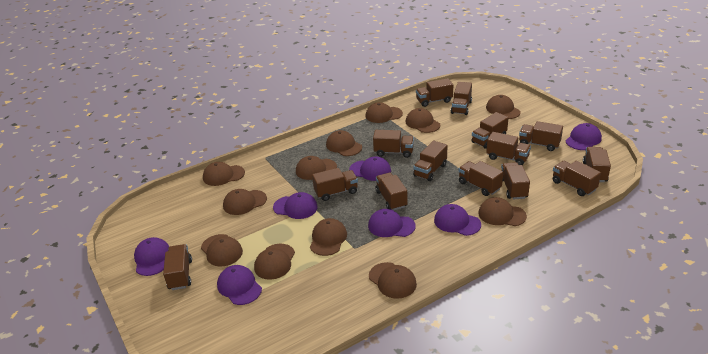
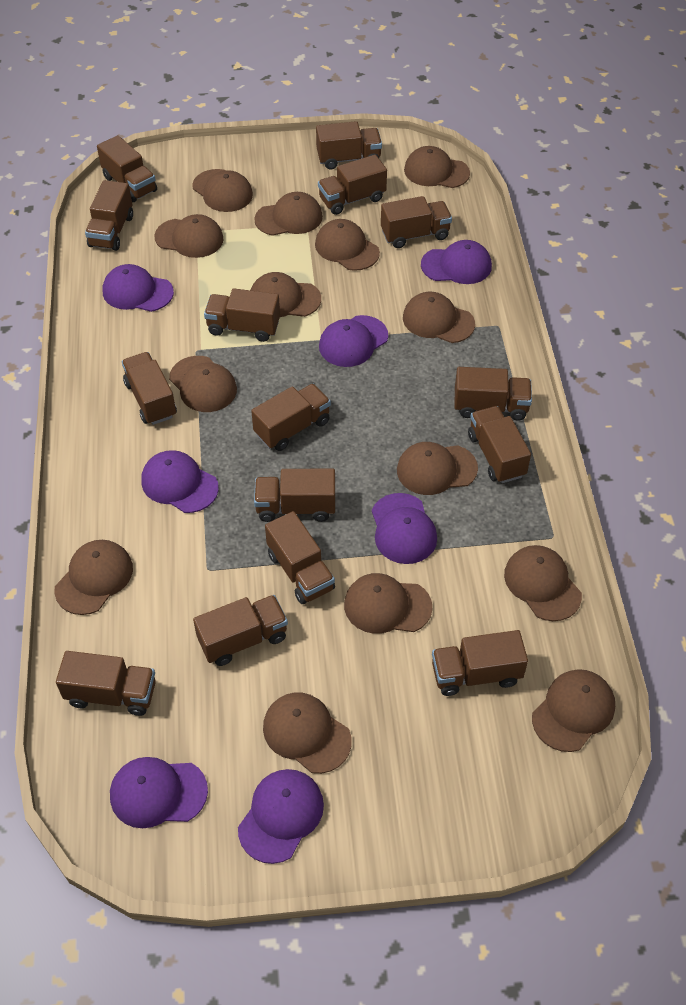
brown cap: 12 -> 14
brown truck: 14 -> 15

